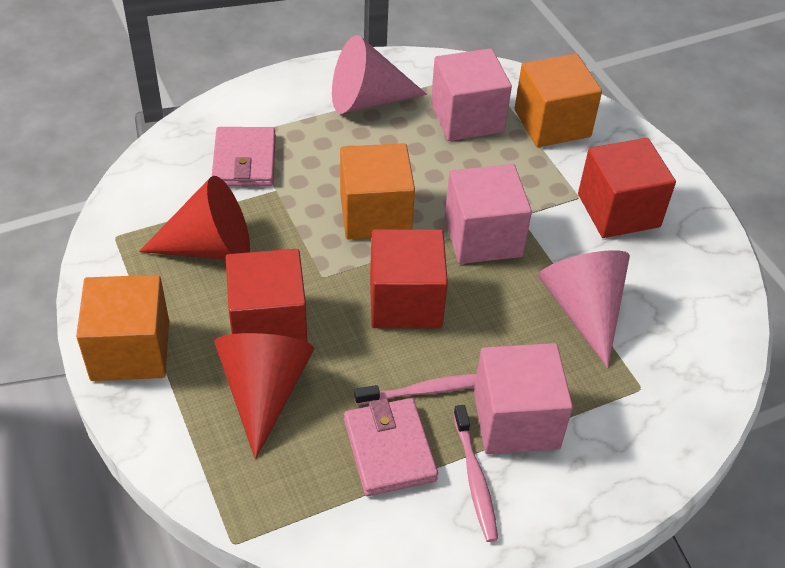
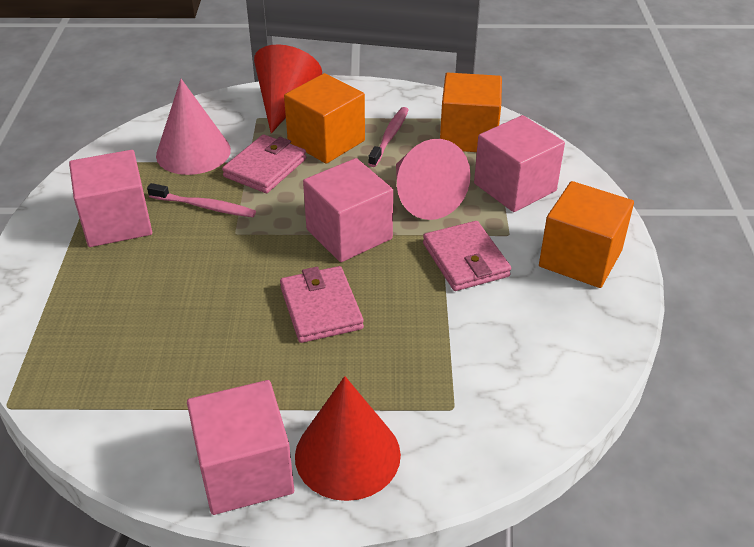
pink cube: 3 -> 4
pink wallet: 2 -> 3
red cube: 3 -> 0

